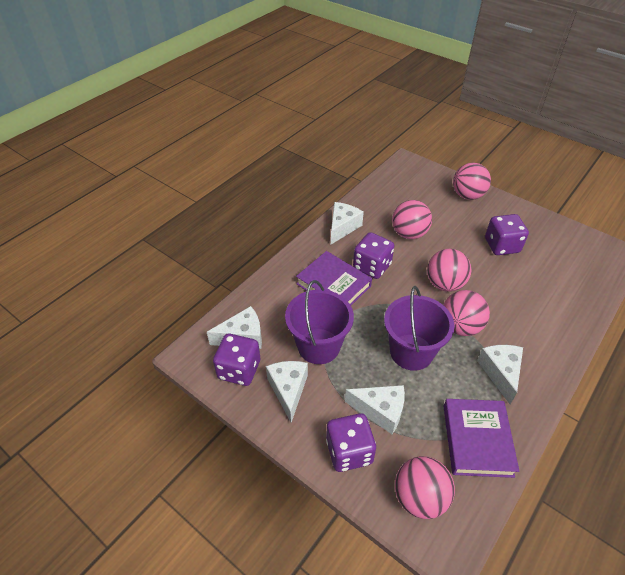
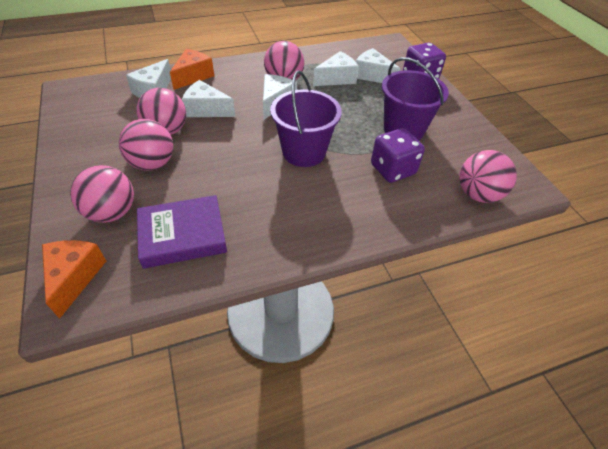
orange cheese: 0 -> 2
purple book: 2 -> 1
purple dice: 4 -> 2

